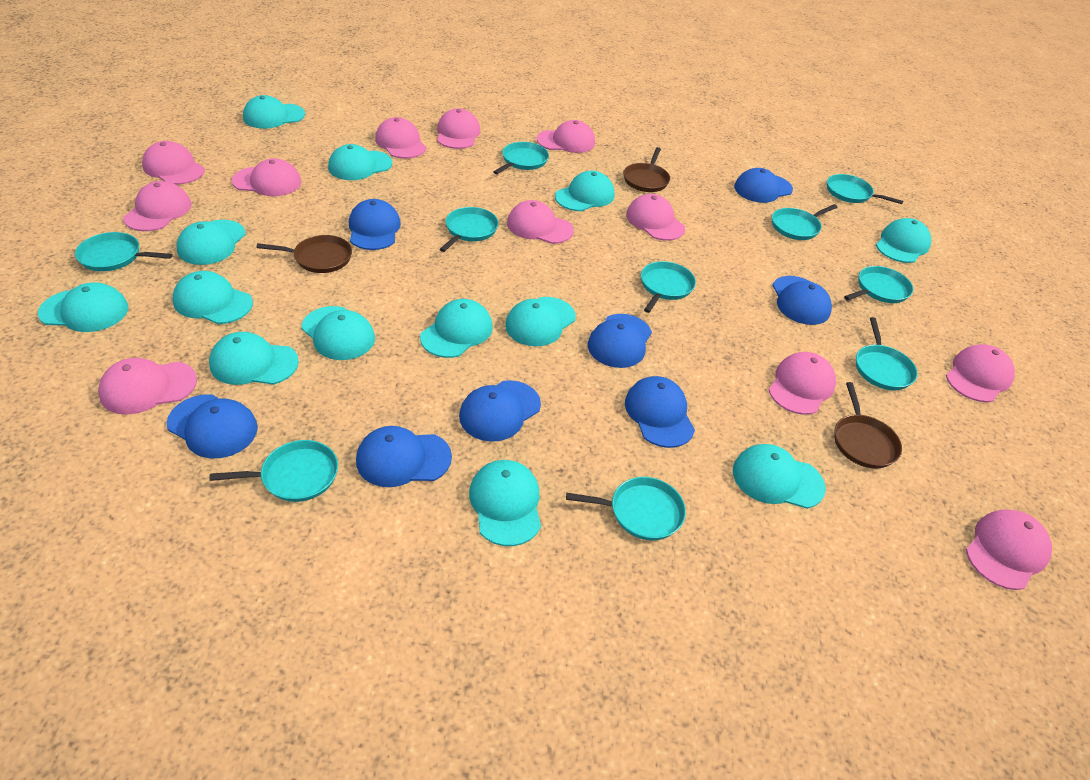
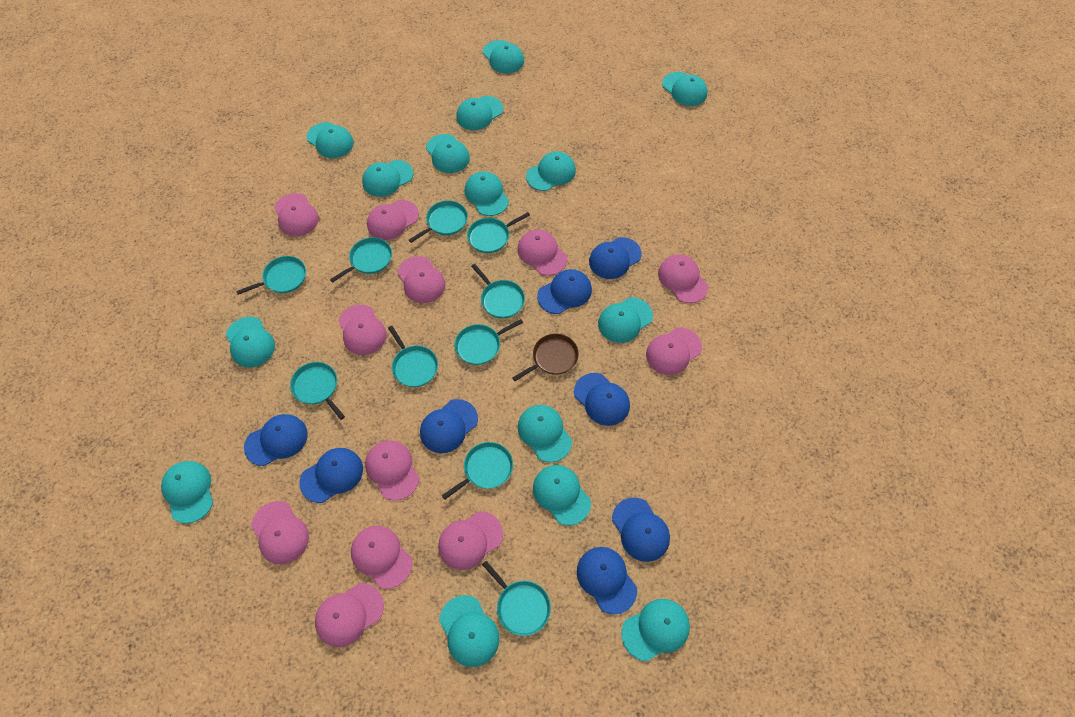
brown pan: 3 -> 1
turquoise cap: 13 -> 15

